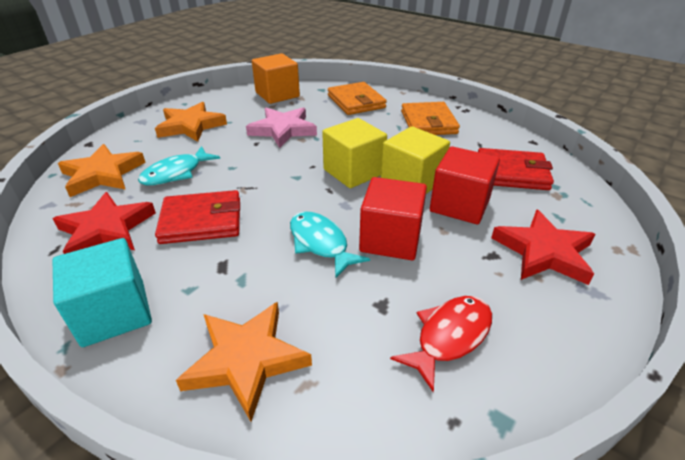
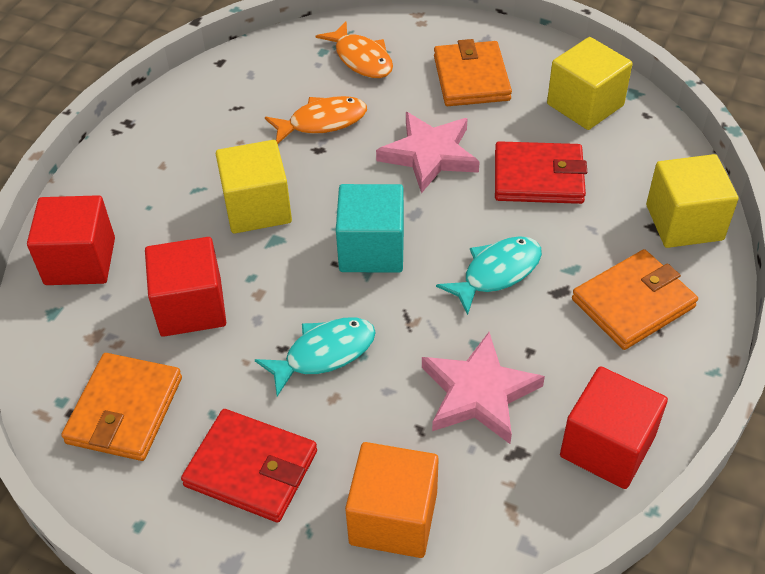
orange fish: 0 -> 2
orange star: 3 -> 0
orange wallet: 2 -> 3
pink star: 1 -> 2
red cube: 2 -> 3
red fish: 1 -> 0
red star: 2 -> 0
yellow cube: 2 -> 3

